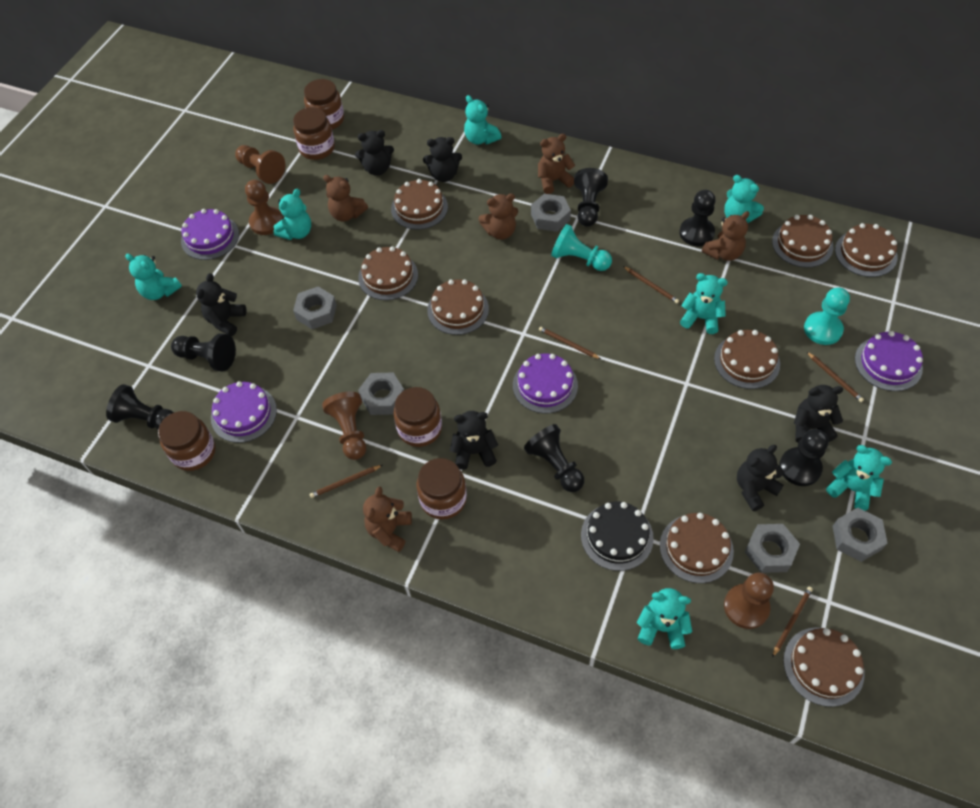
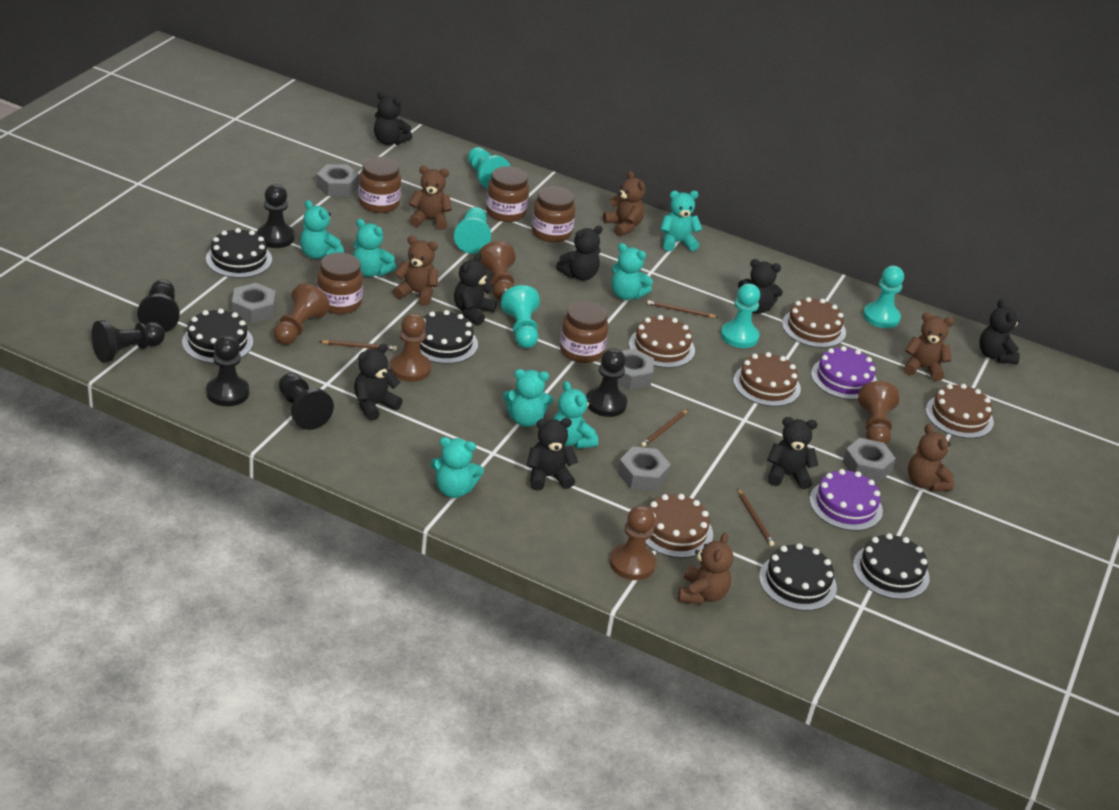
black cake: 1 -> 5
black teddy bear: 6 -> 8
brown cake: 8 -> 5
brown pawn: 4 -> 5
brown pencil: 5 -> 4
brown teddy bear: 5 -> 6
purple cake: 4 -> 2
turquoise pawn: 2 -> 5

